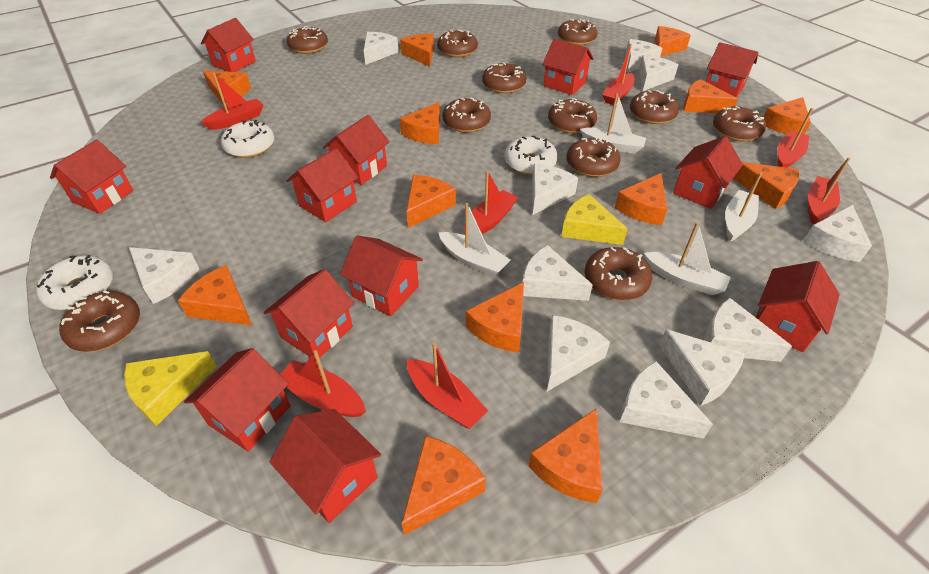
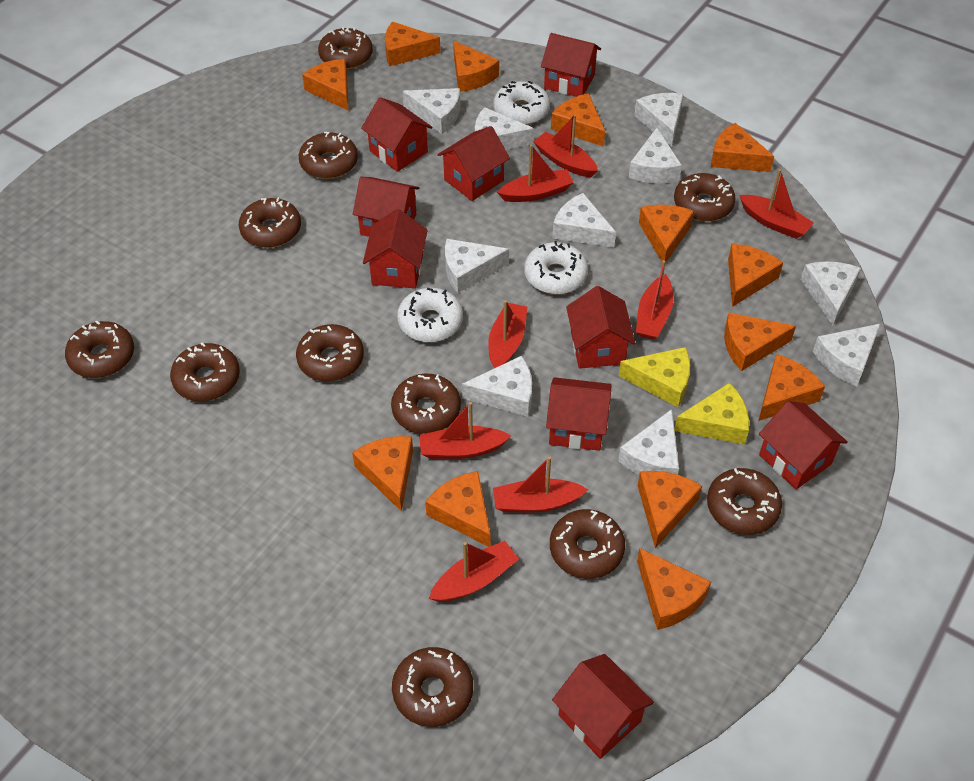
red boat: 7 -> 8
red house: 12 -> 9
white boat: 4 -> 0
white cheese: 11 -> 10

